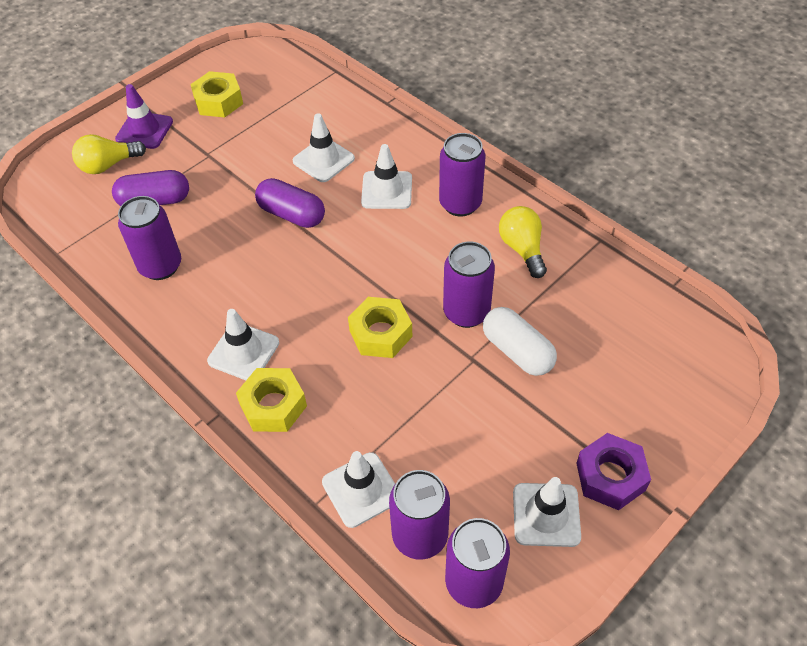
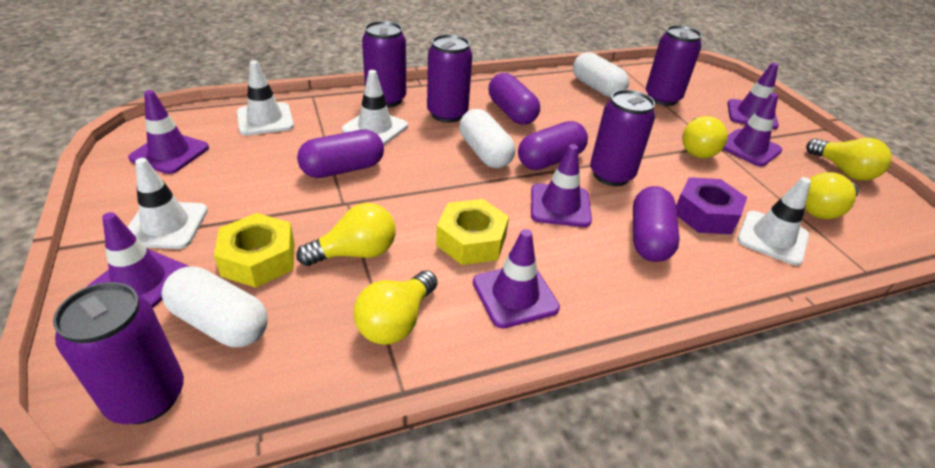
purple capsule: 2 -> 4
purple traffic cone: 1 -> 6
white capsule: 1 -> 3
white traffic cone: 5 -> 4
yellow light bulb: 2 -> 5
yellow nut: 3 -> 2

